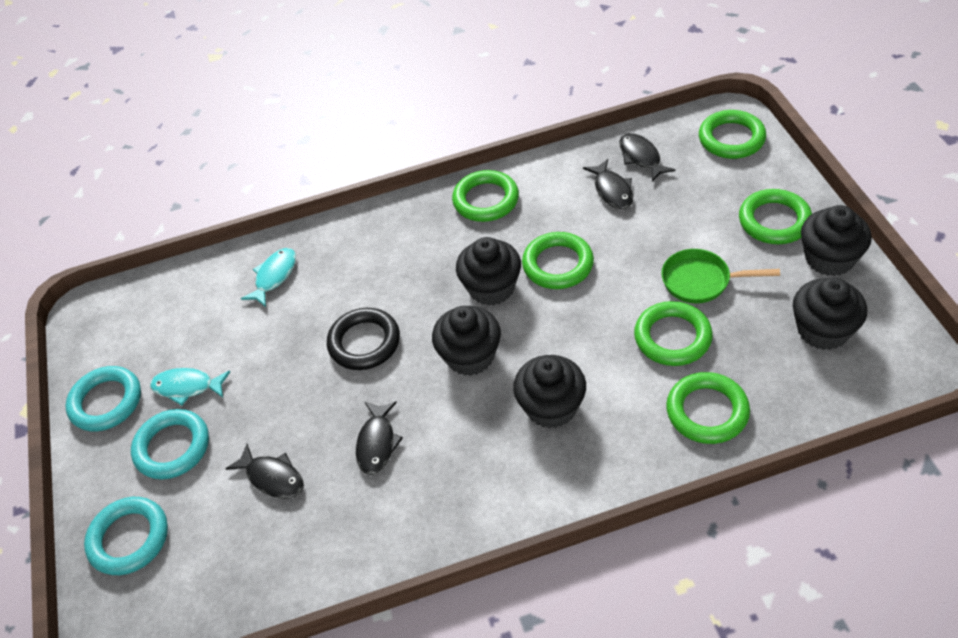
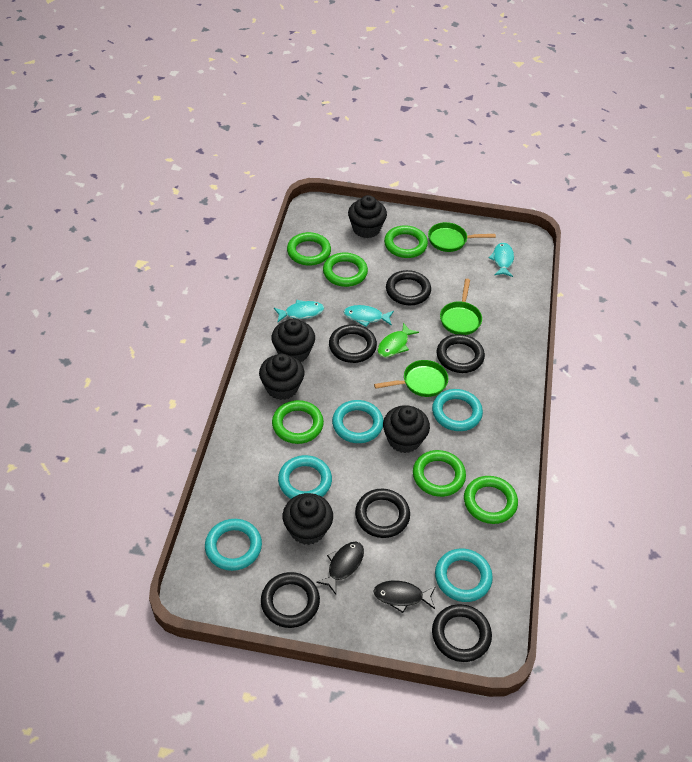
black fish: 4 -> 2
black ring: 1 -> 6
green fish: 0 -> 1
green pan: 1 -> 3
turquoise fish: 2 -> 3
turquoise ring: 3 -> 5

